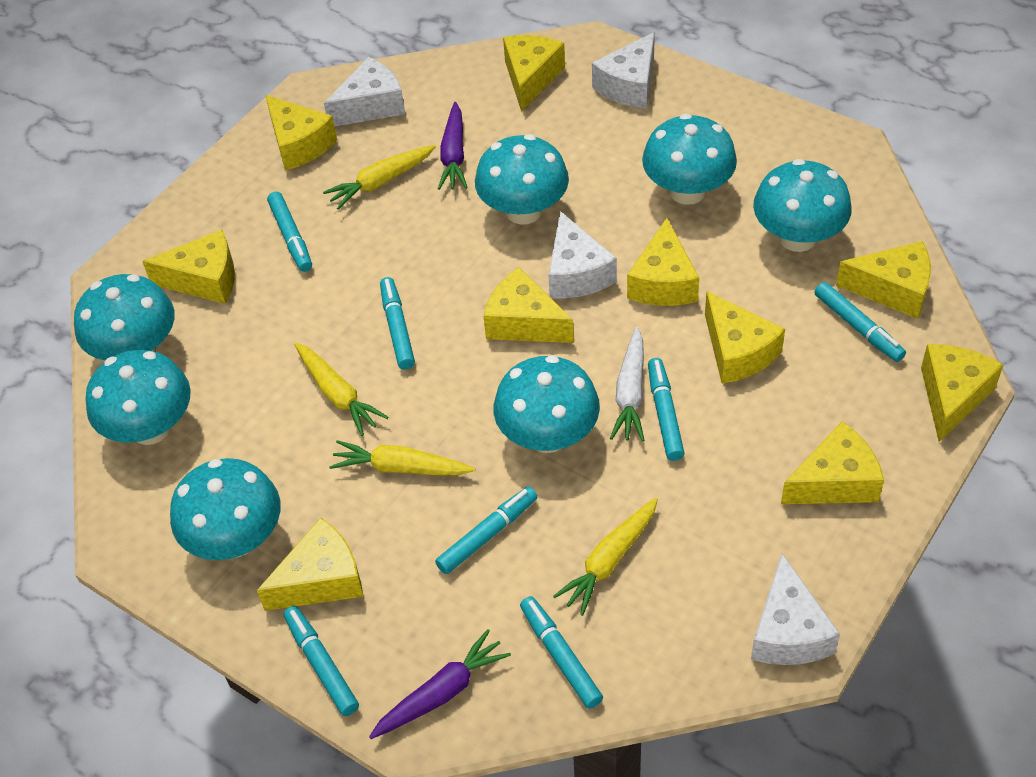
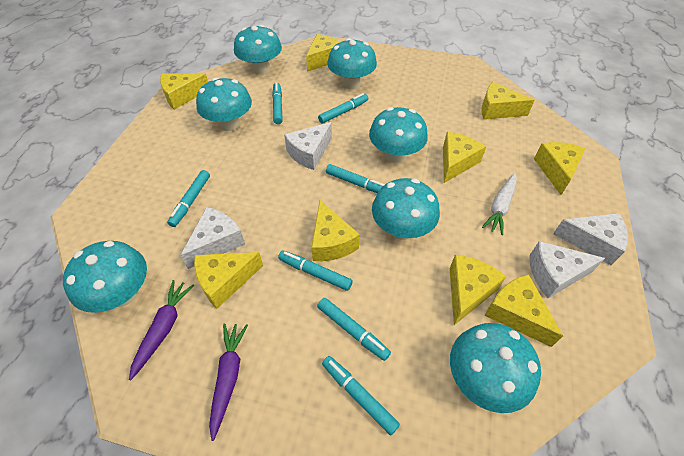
yellow carrot: 4 -> 0
yellow cheese: 10 -> 9

